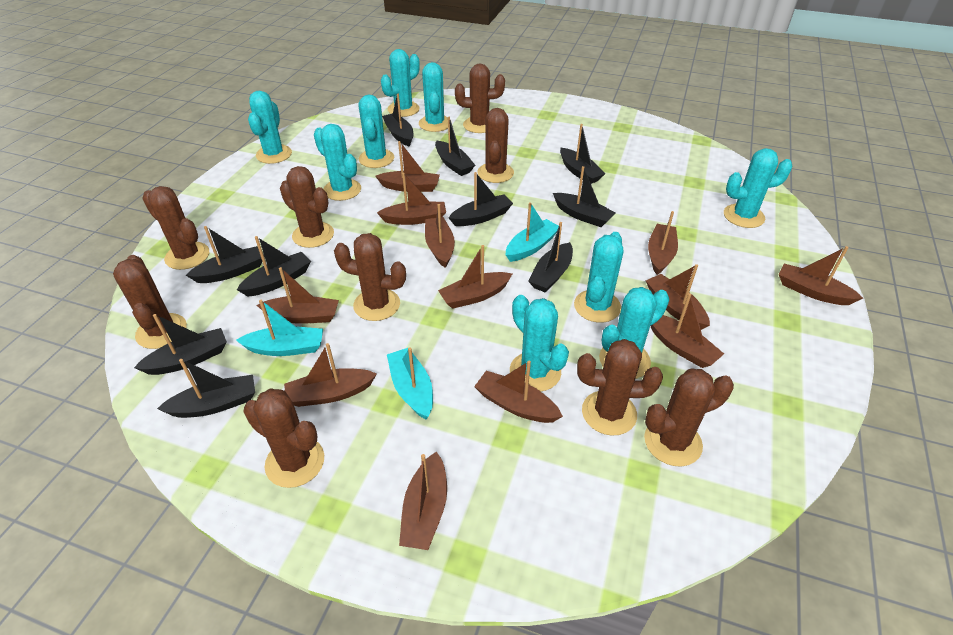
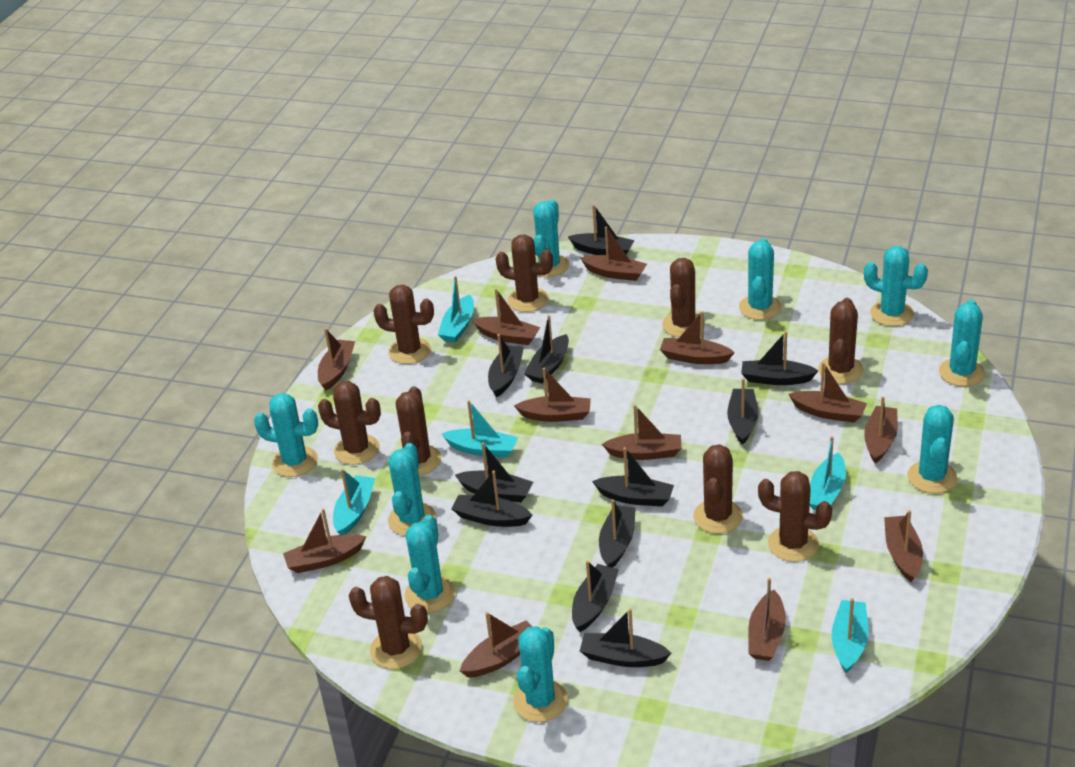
black boat: 10 -> 11
turquoise boat: 3 -> 5

